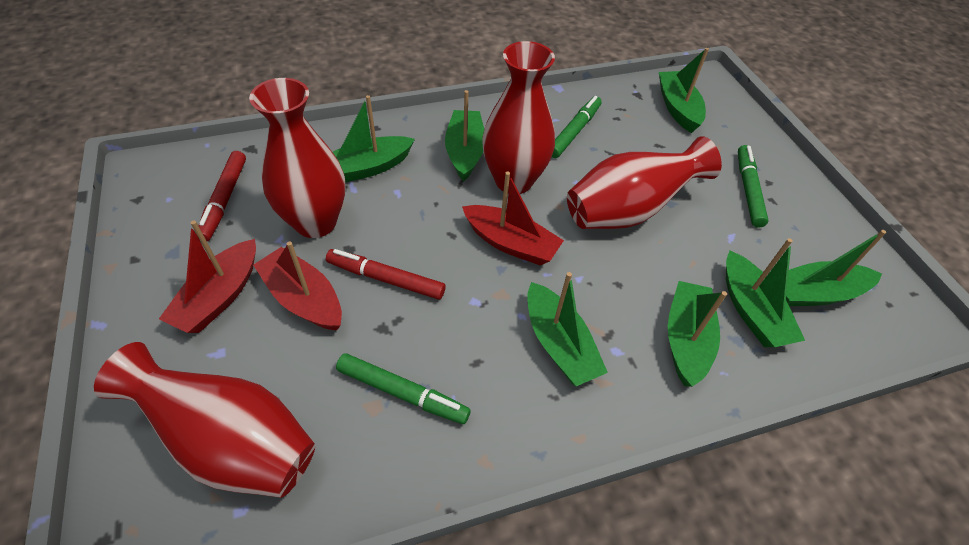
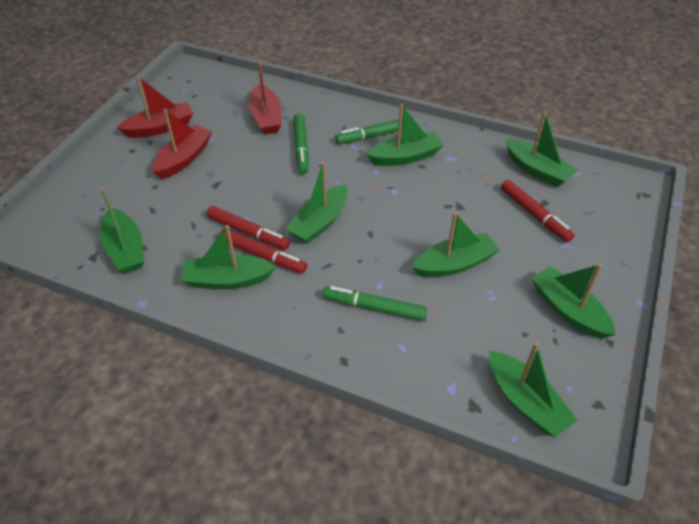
green boat: 7 -> 8
red marker: 2 -> 3
red vase: 4 -> 0

